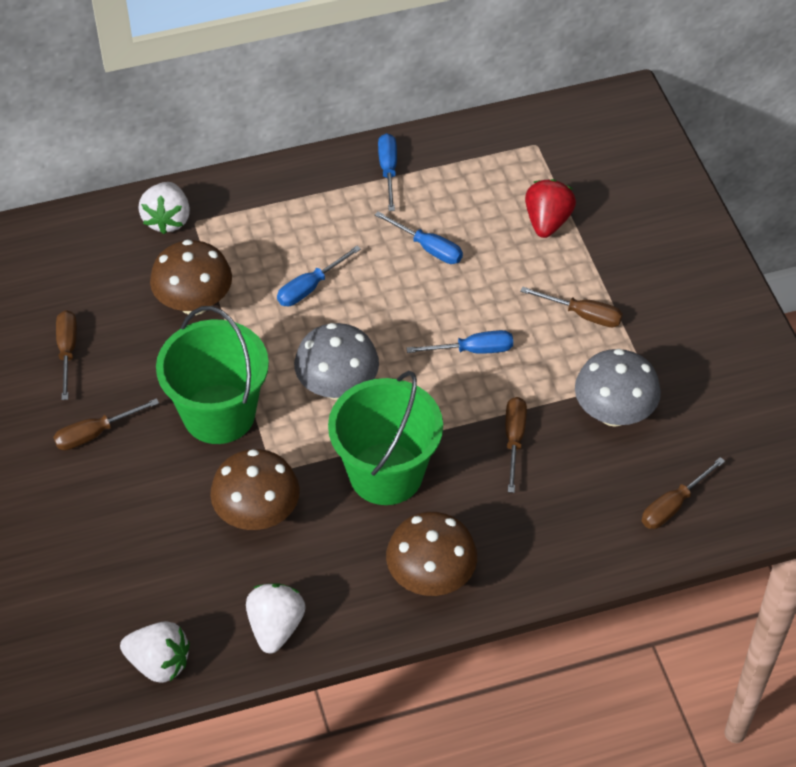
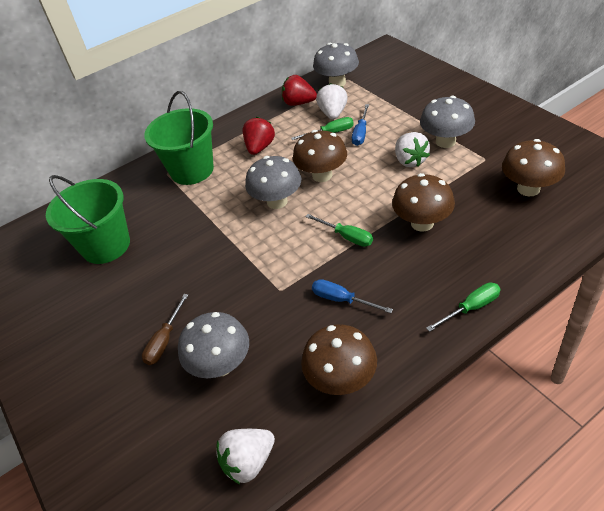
blue screwdriver: 4 -> 2
brown mushroom: 3 -> 4
brown screwdriver: 5 -> 1
green screwdriver: 0 -> 3
grey mushroom: 2 -> 4
red strawberry: 1 -> 2

